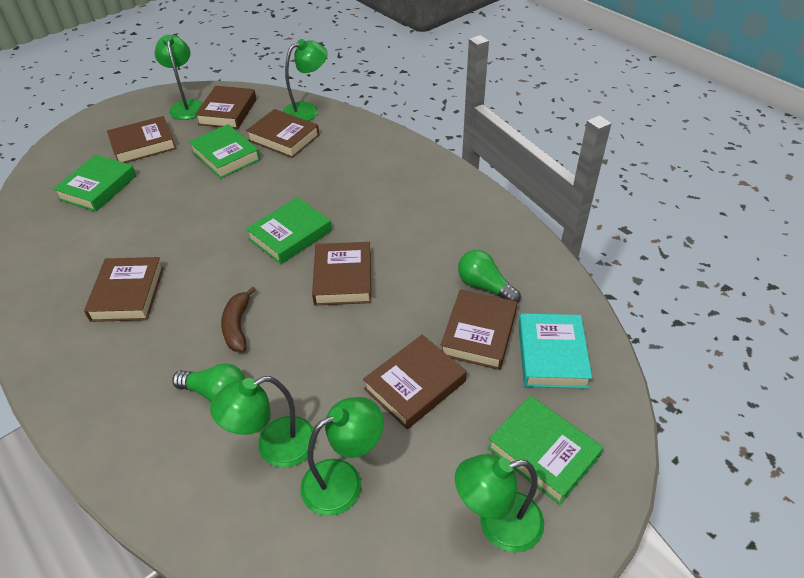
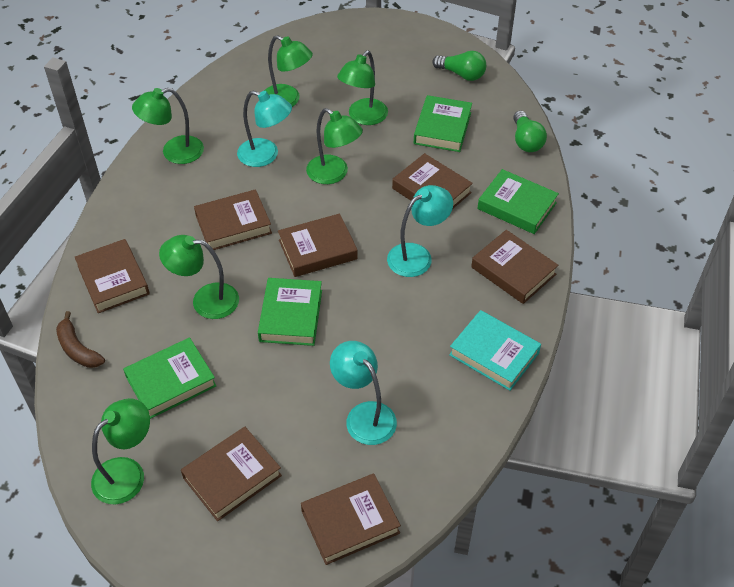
green lamp: 5 -> 6
turquoise lamp: 0 -> 3

